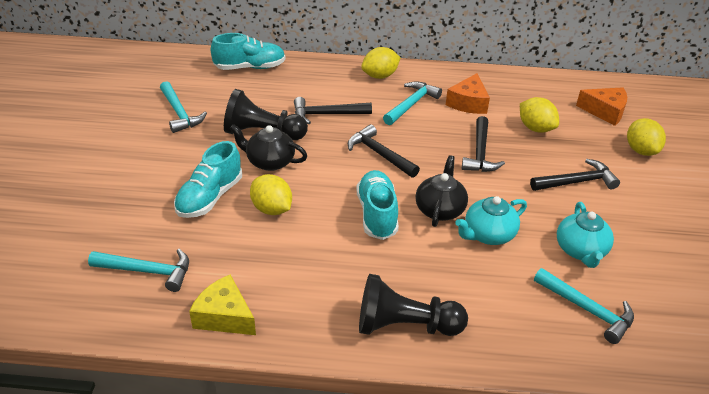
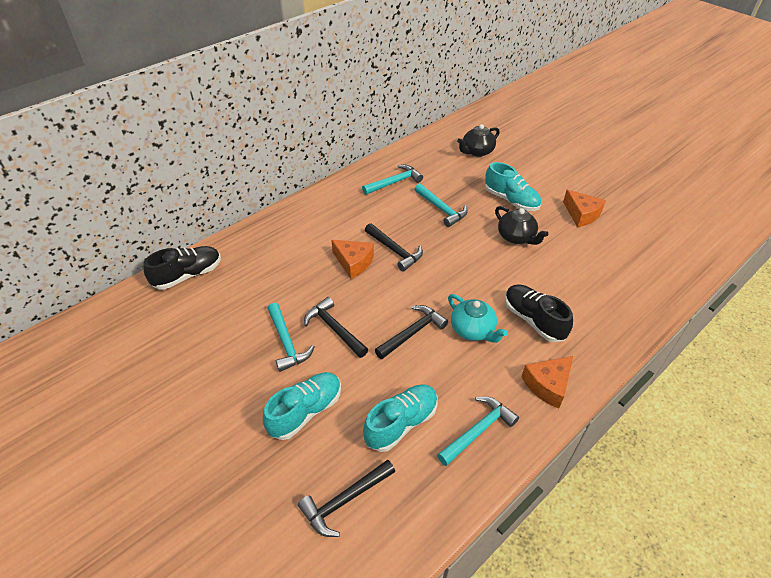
black pawn: 2 -> 0
black shoe: 0 -> 2
orange cheese: 2 -> 3
turquoise teapot: 2 -> 1
yellow cheese: 1 -> 0
yellow lemon: 4 -> 0

